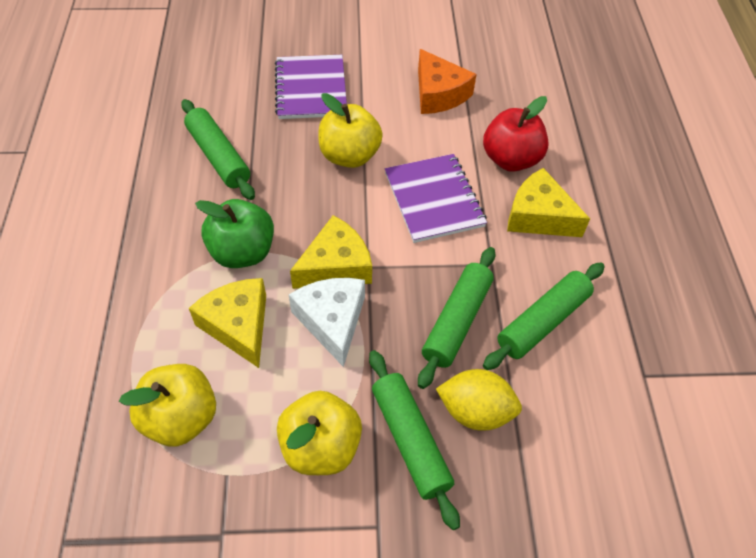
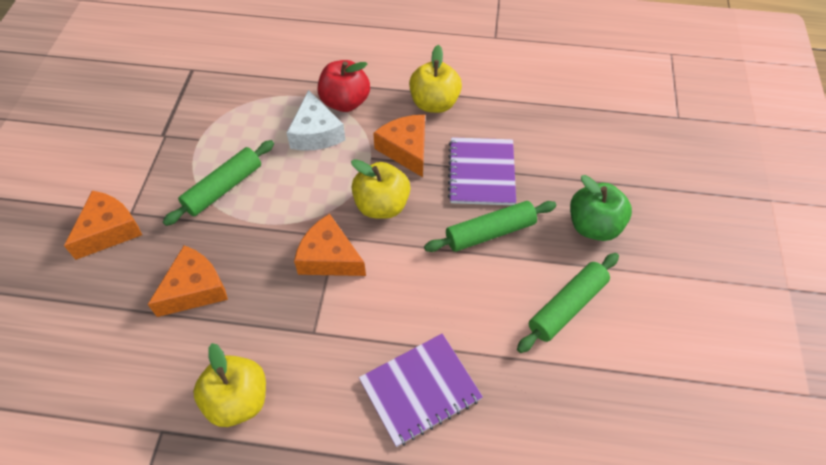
green rolling pin: 4 -> 3
orange cheese: 1 -> 4
yellow cheese: 3 -> 0
yellow lemon: 1 -> 0

